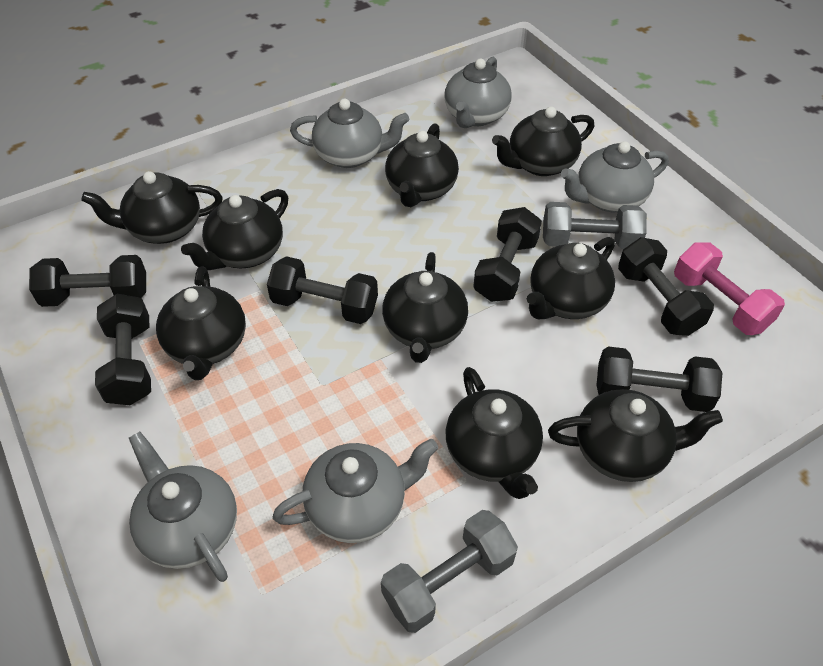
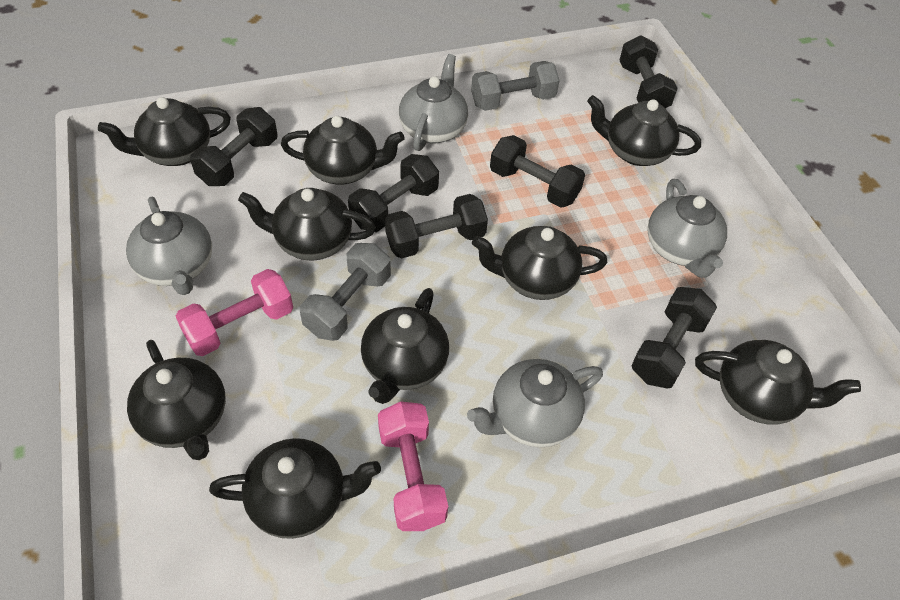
grey teapot: 5 -> 4
pink dumbbell: 1 -> 2

